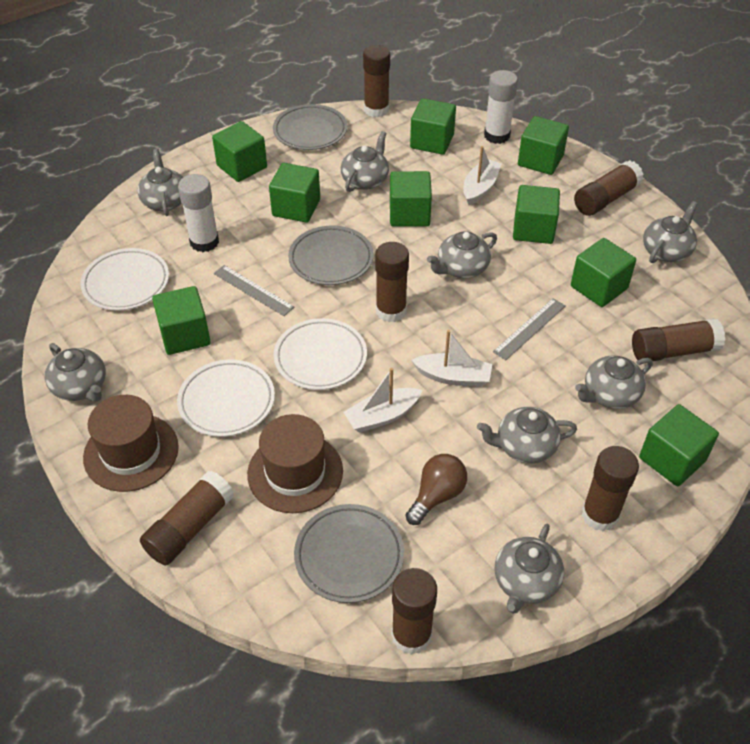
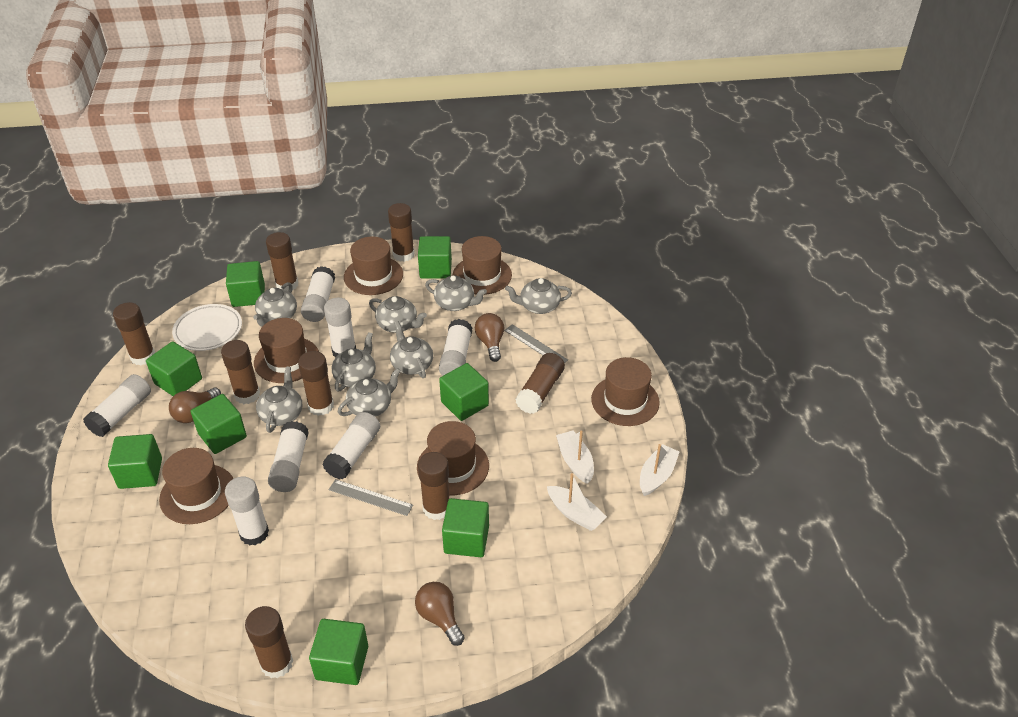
brown glue stick: 7 -> 8
brown hat: 2 -> 6
brown light bulb: 1 -> 3
green cube: 9 -> 8
grey plate: 3 -> 0
white glue stick: 2 -> 7
white plate: 3 -> 1

